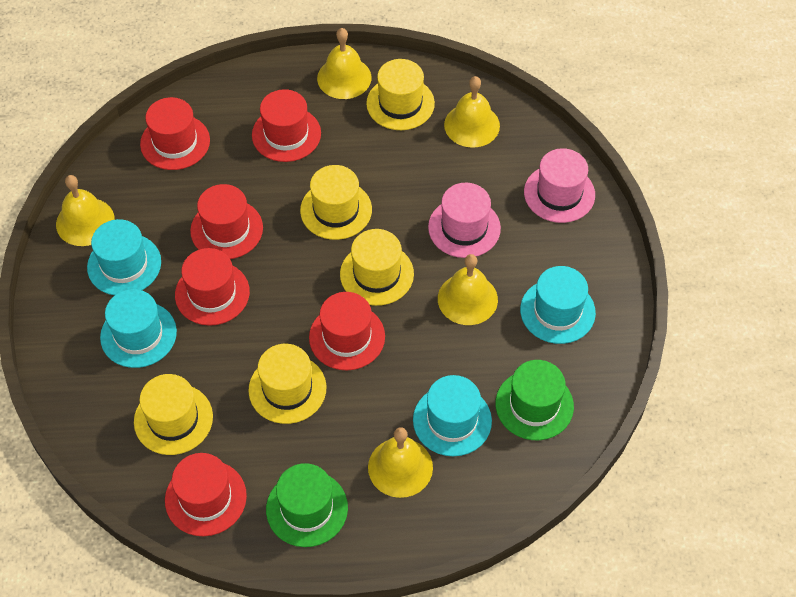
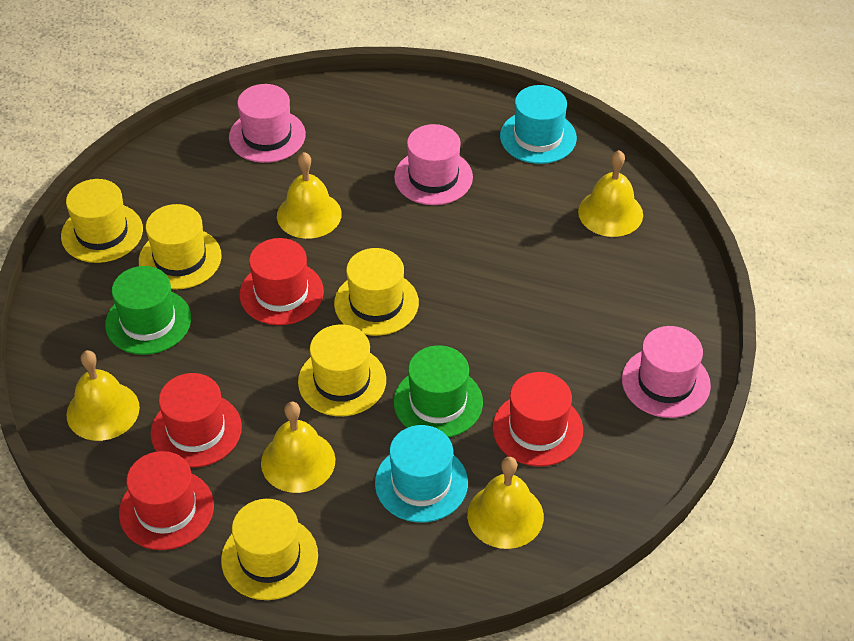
pink hat: 2 -> 3
red hat: 6 -> 4
turquoise hat: 4 -> 2

